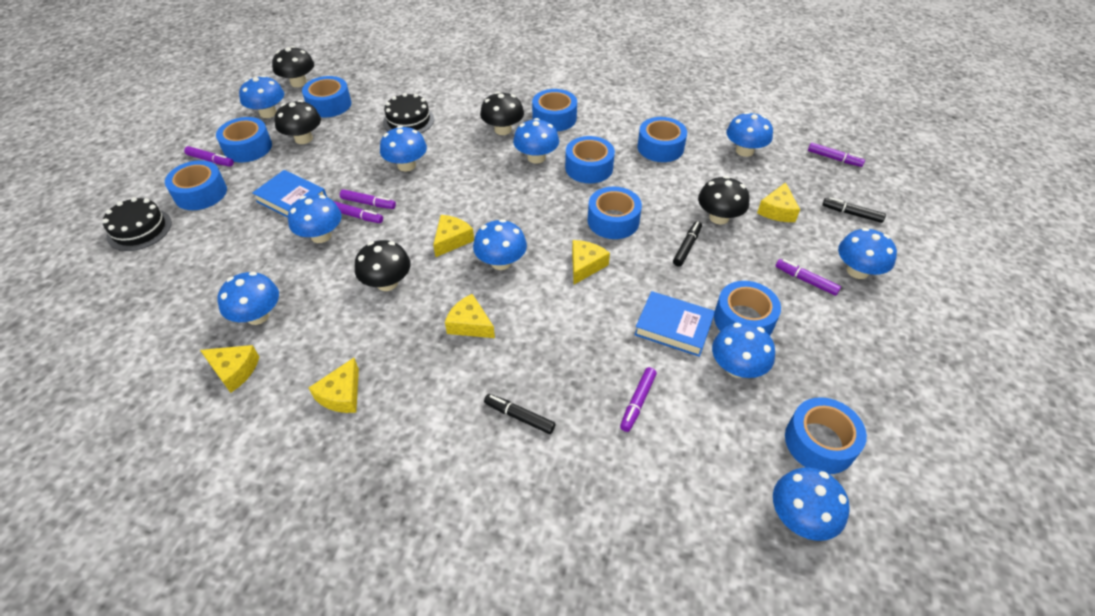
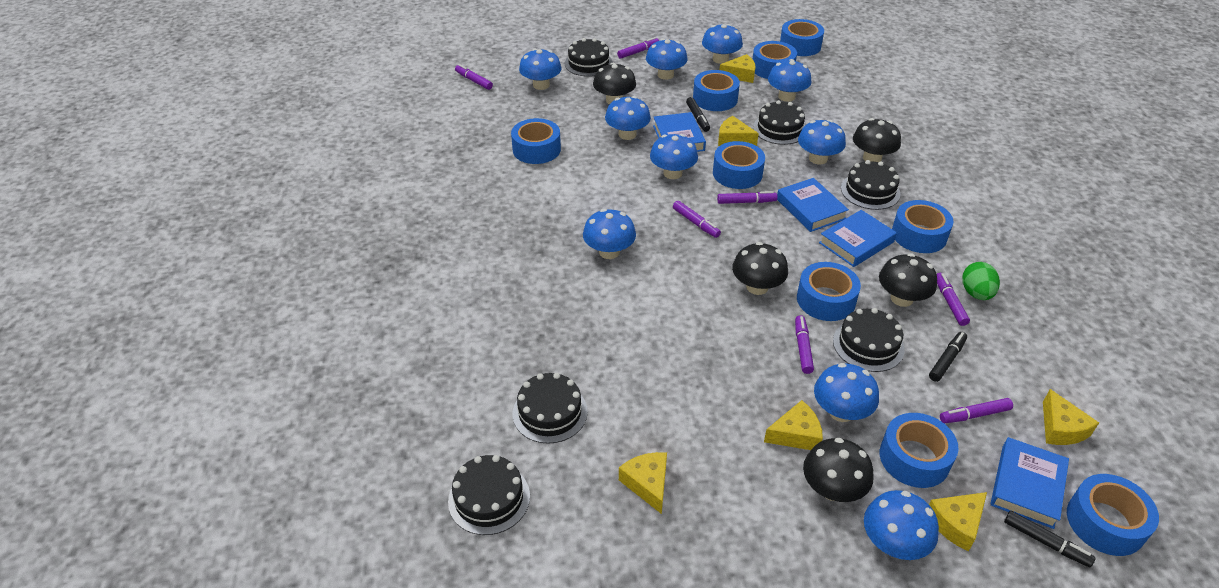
black cake: 2 -> 6
blue book: 2 -> 4
green egg: 0 -> 1
purple marker: 6 -> 7

